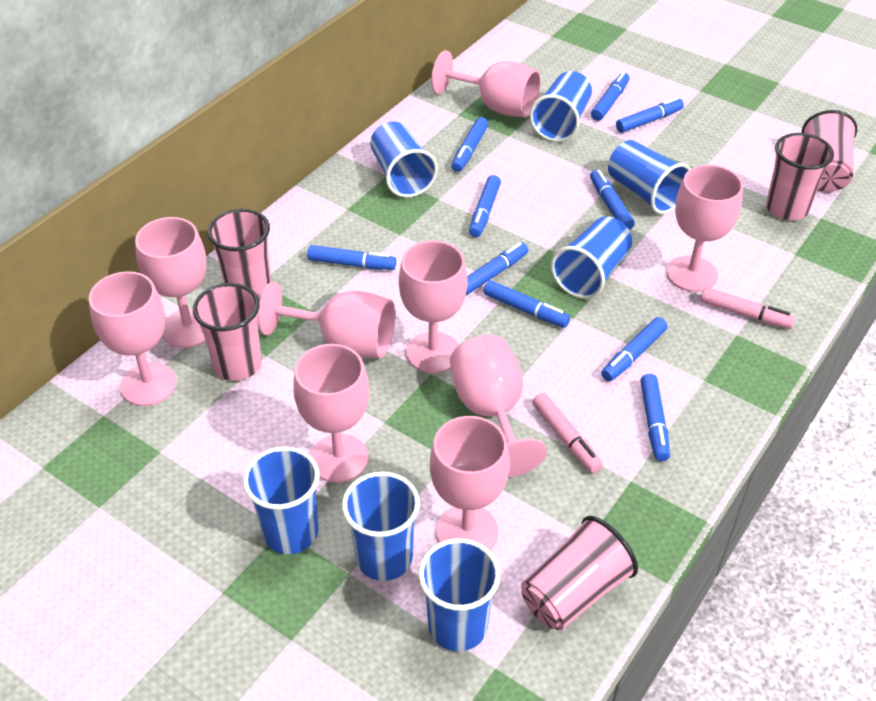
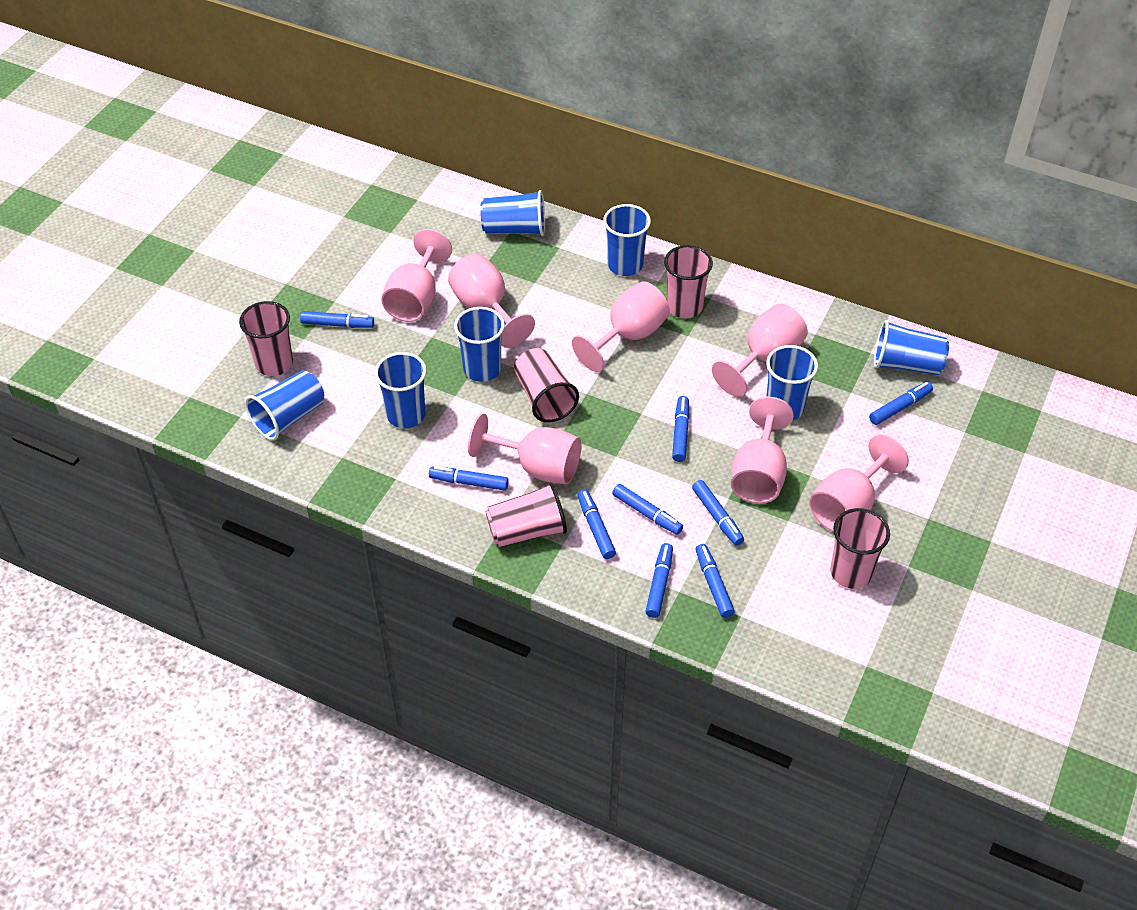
blue marker: 10 -> 9
pink goblet: 9 -> 7
pink marker: 2 -> 0

